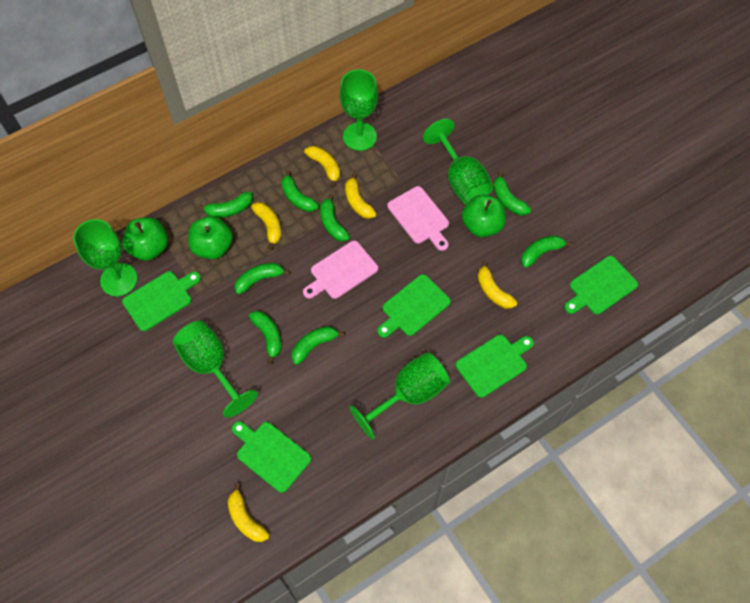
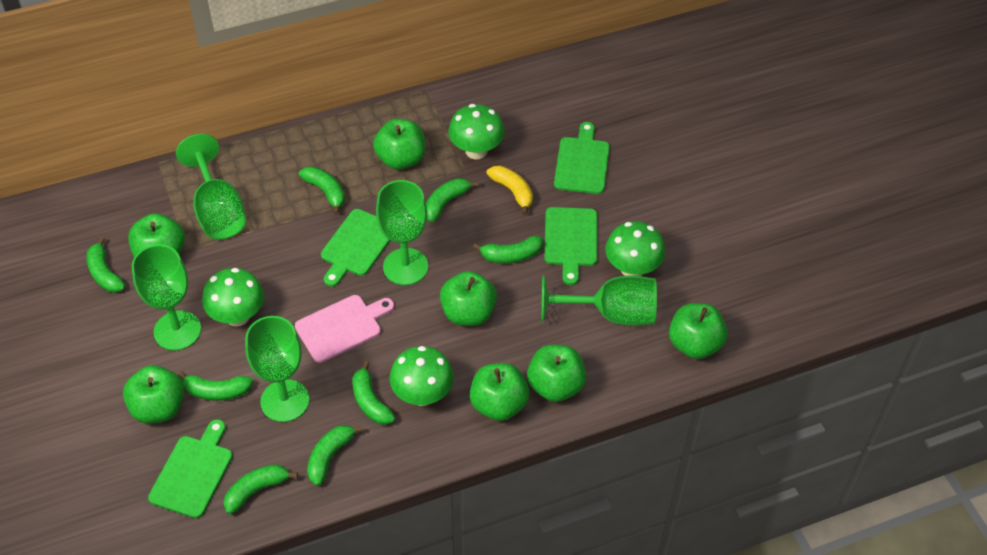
green apple: 3 -> 7
green cutting board: 5 -> 4
green mushroom: 0 -> 4
pink cutting board: 2 -> 1
yellow banana: 5 -> 1

